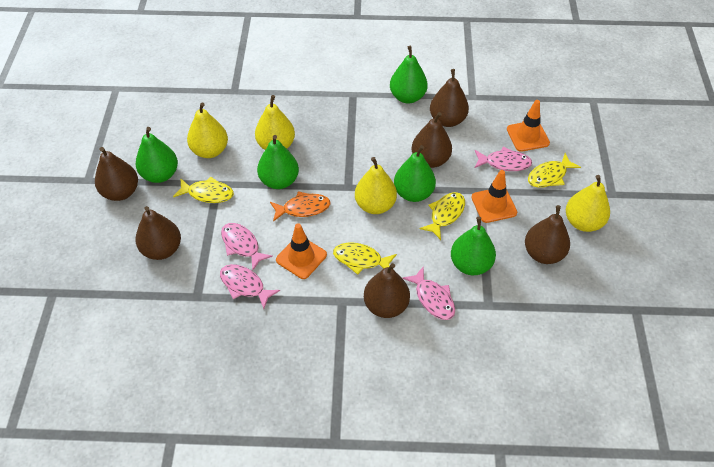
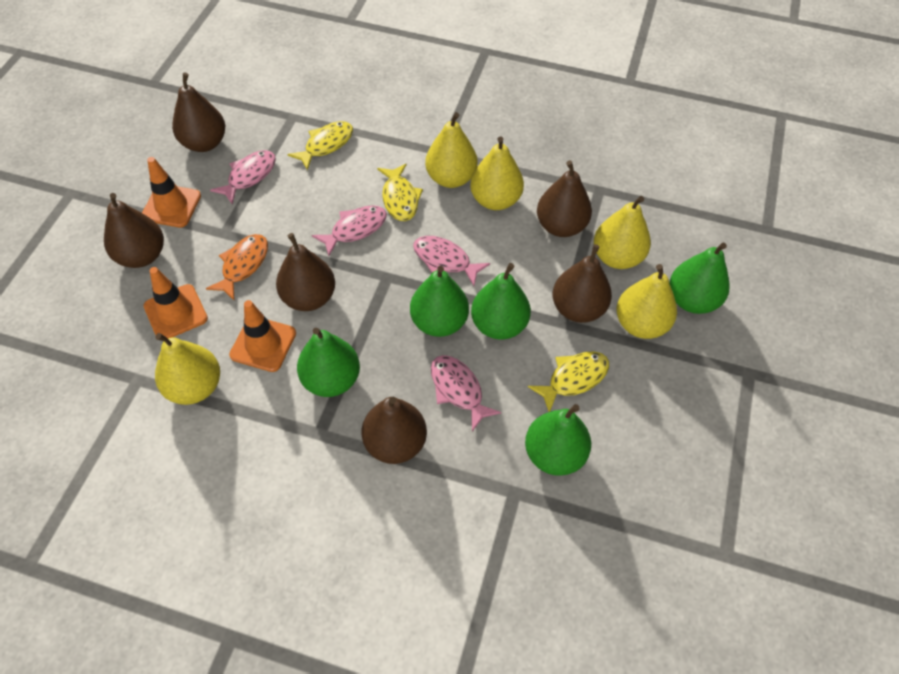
yellow fish: 4 -> 3
yellow pear: 4 -> 5

